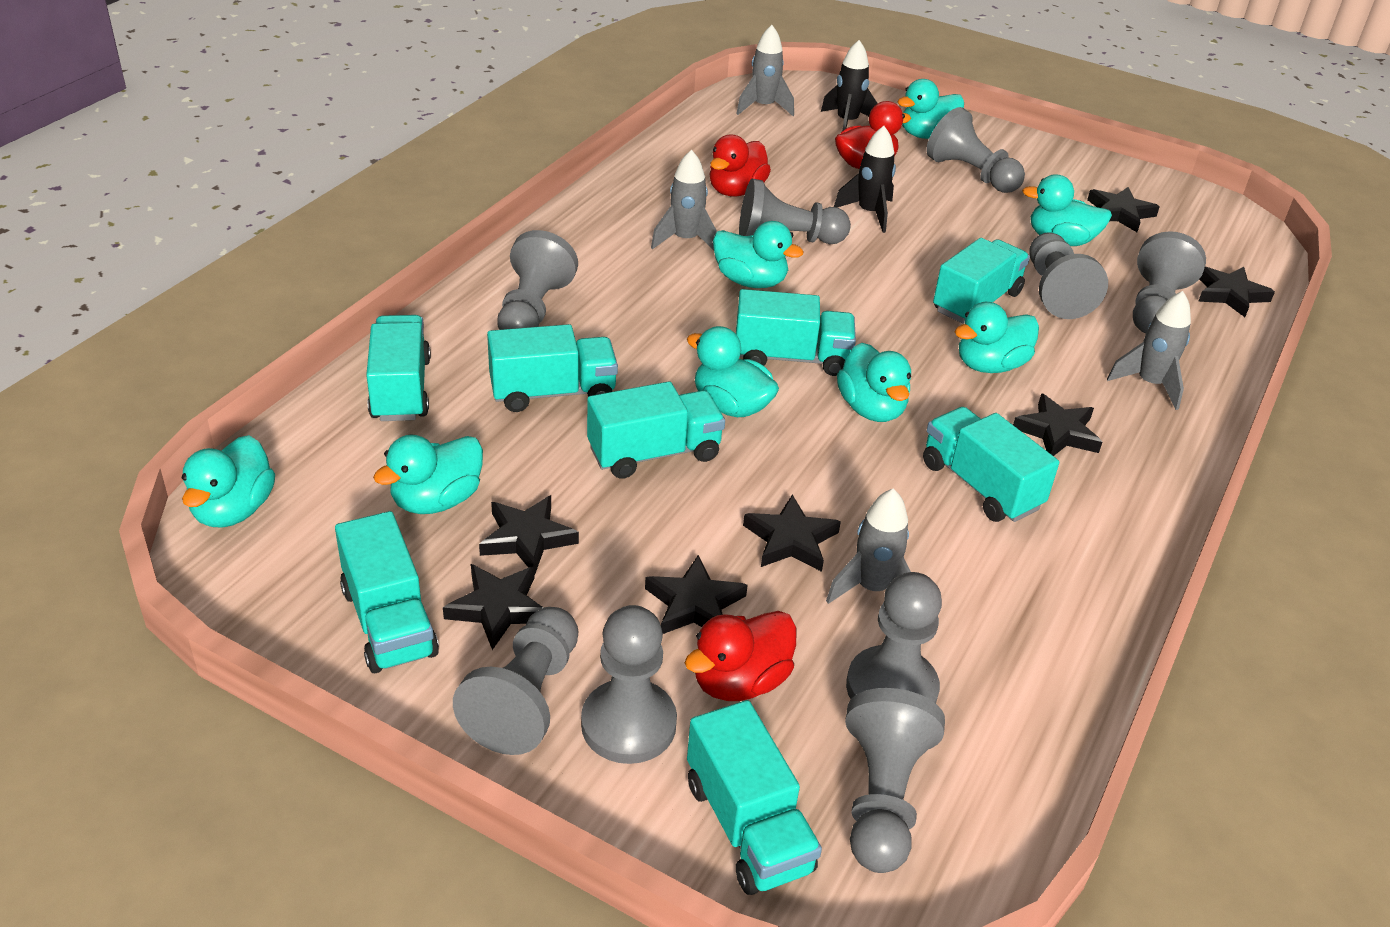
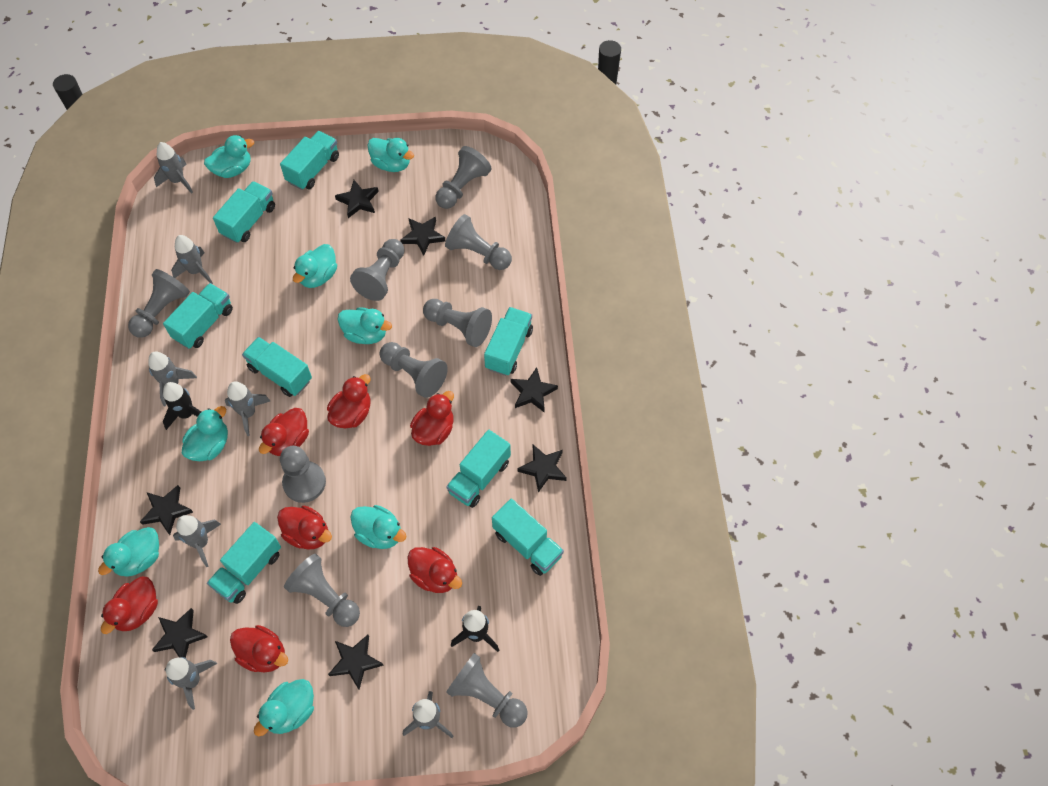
grey rocket: 4 -> 7
red duck: 3 -> 7

